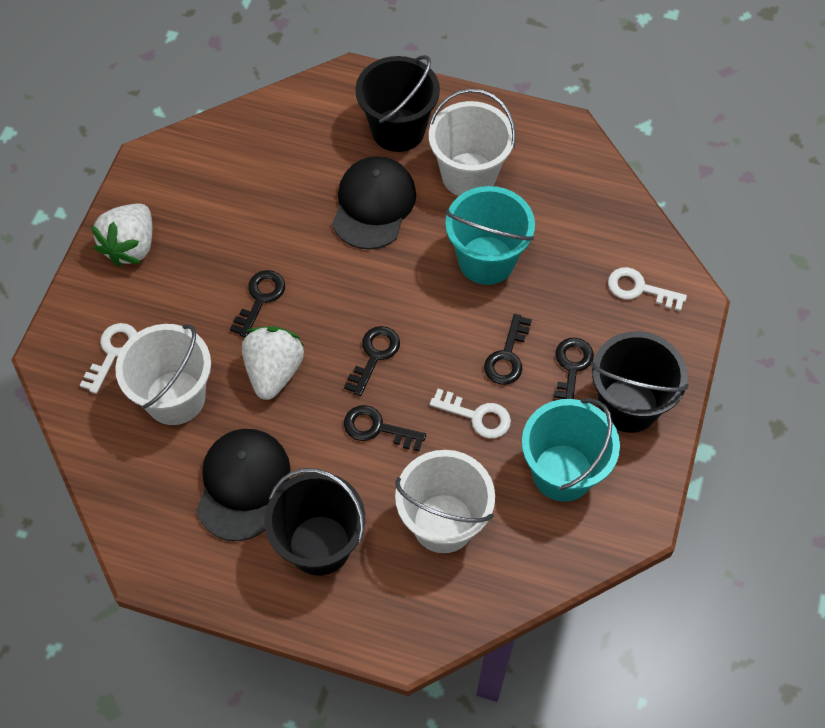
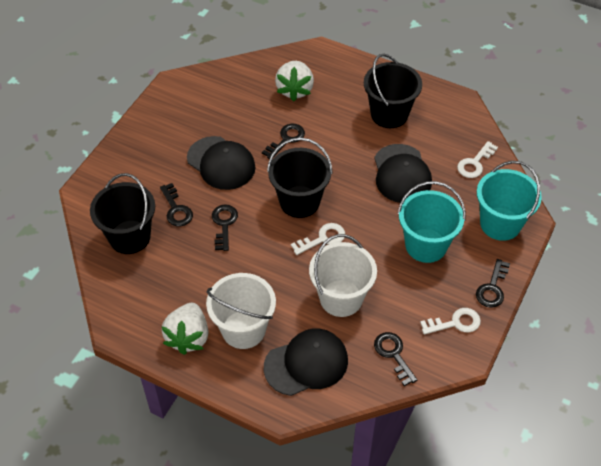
black cap: 2 -> 3
white bucket: 3 -> 2

